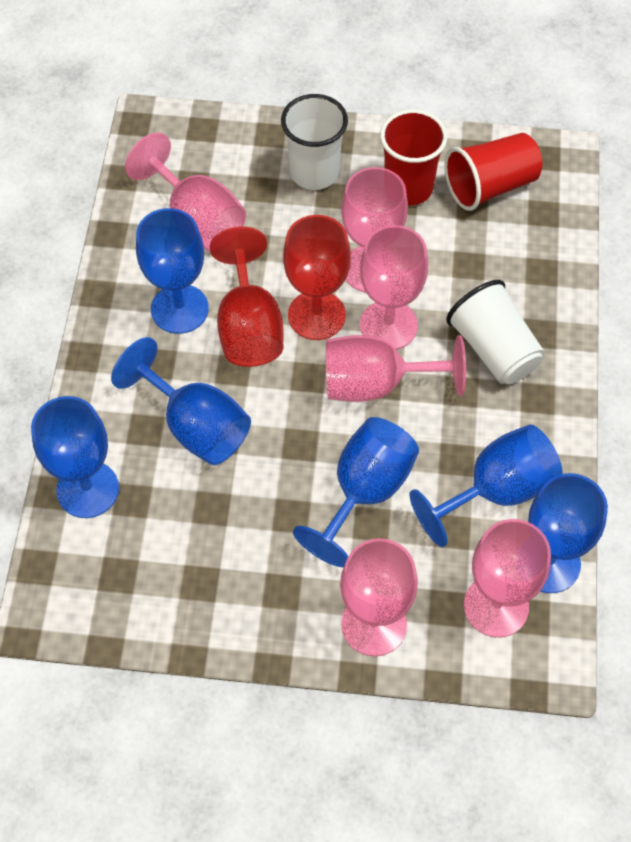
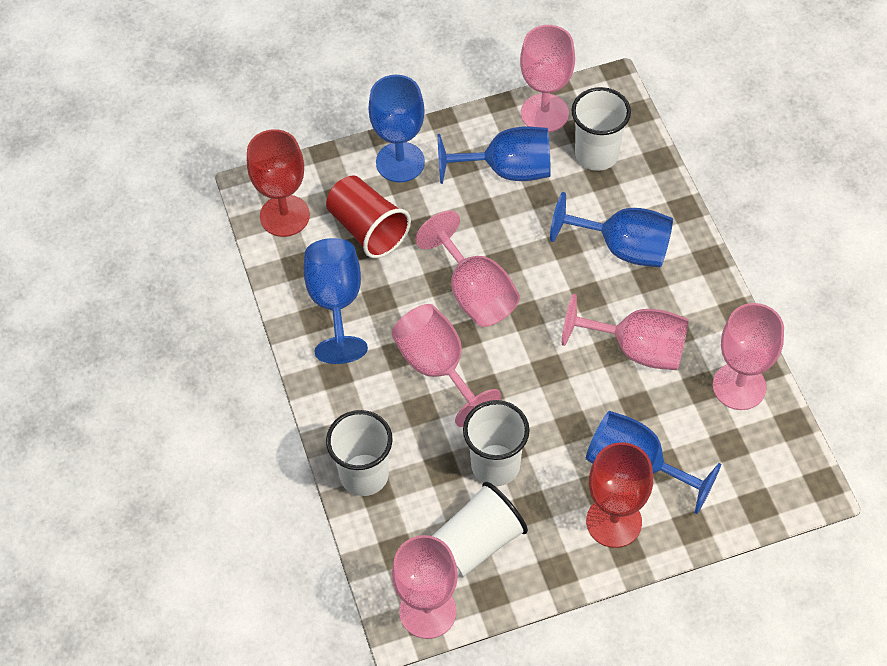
blue goblet: 6 -> 5
red cup: 2 -> 1
white cup: 2 -> 4

